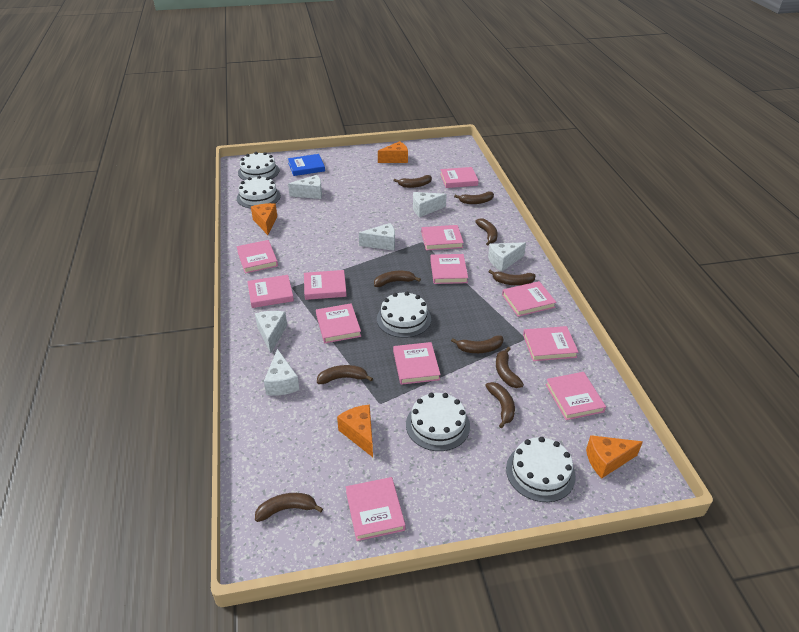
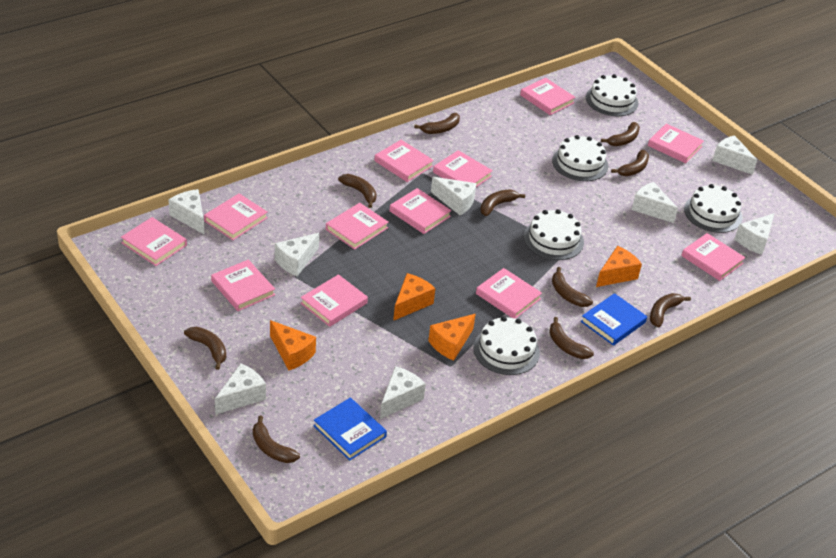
blue book: 1 -> 2
white cheese: 6 -> 8

